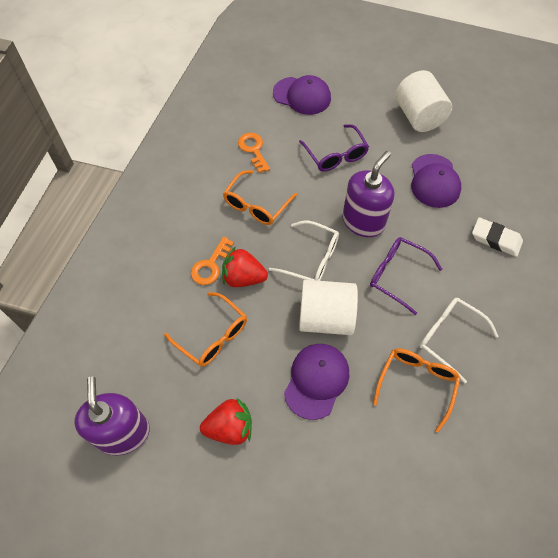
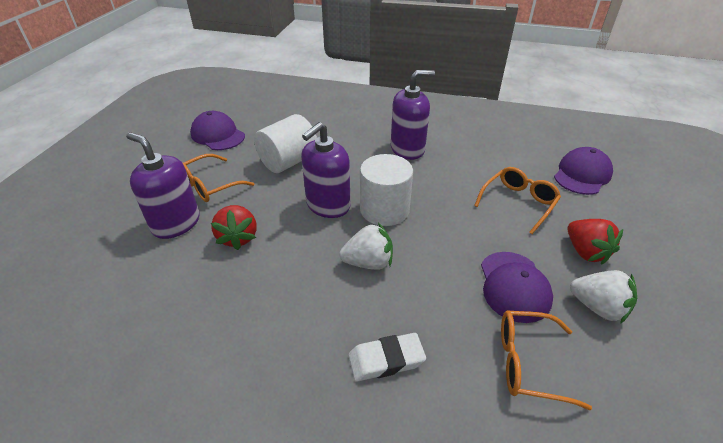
orange key: 2 -> 0
purple glasses: 2 -> 0
purple soap dispenser: 2 -> 3
white glasses: 2 -> 0
white strawberry: 0 -> 2

